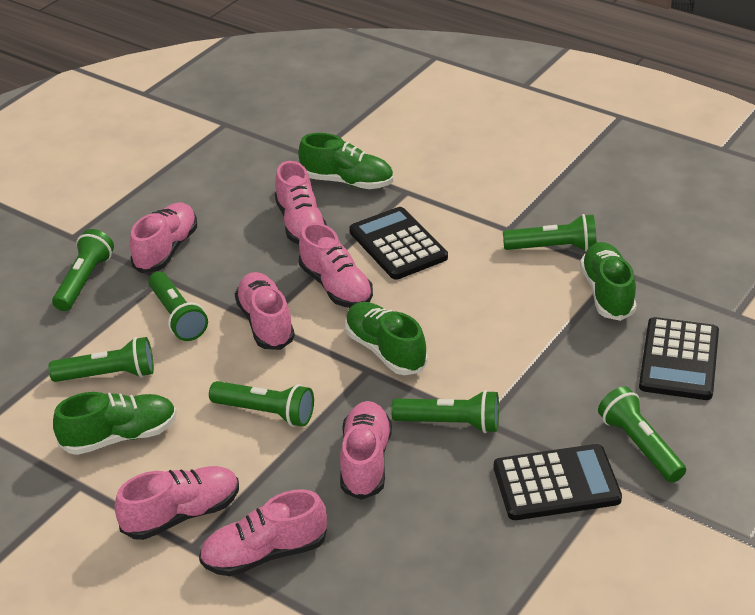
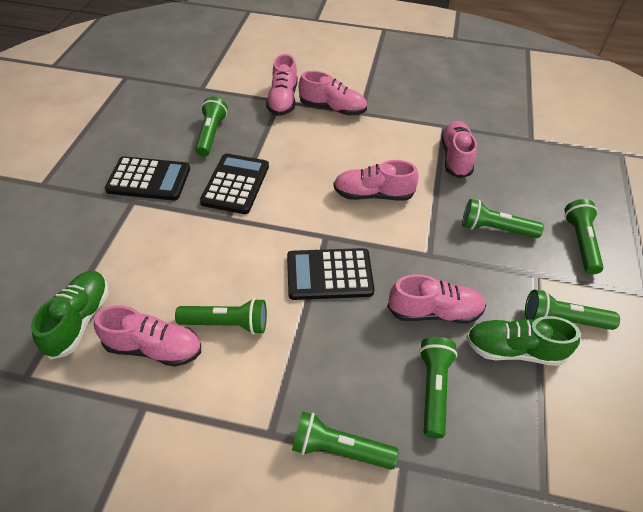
green shoe: 4 -> 2
pink shoe: 7 -> 6

